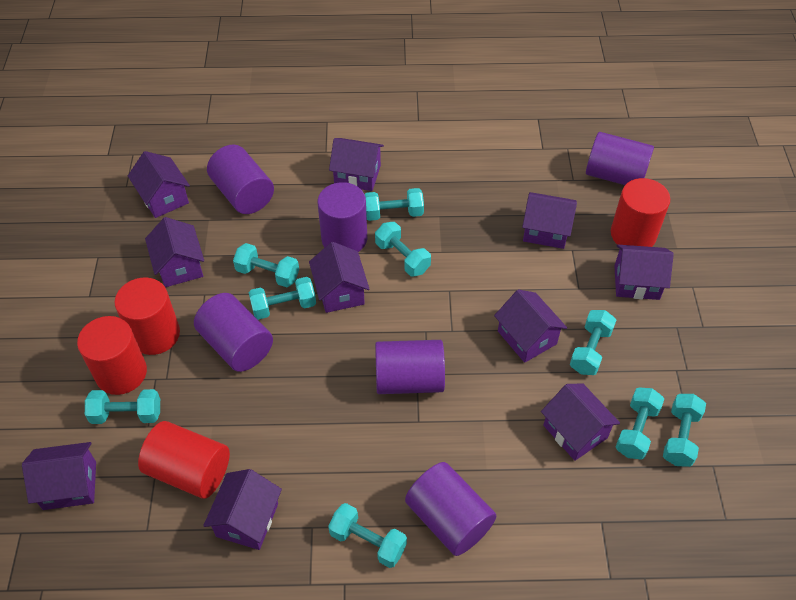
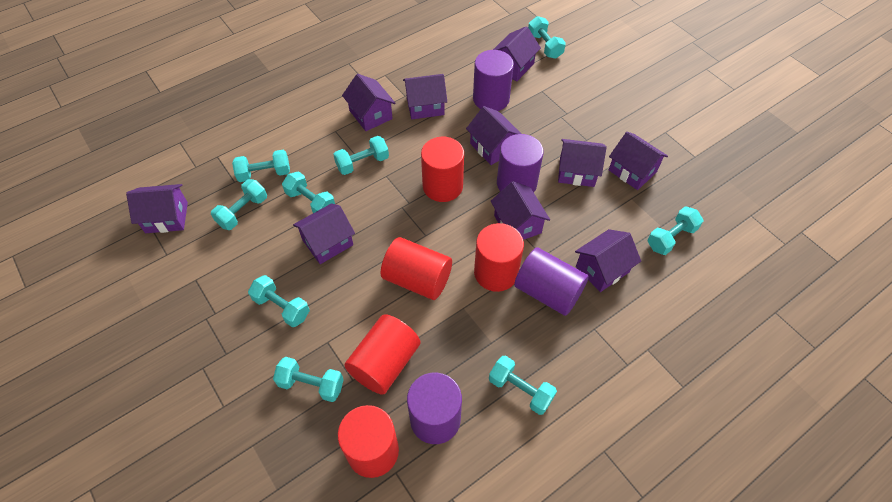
purple cylinder: 6 -> 4
red cylinder: 4 -> 5

